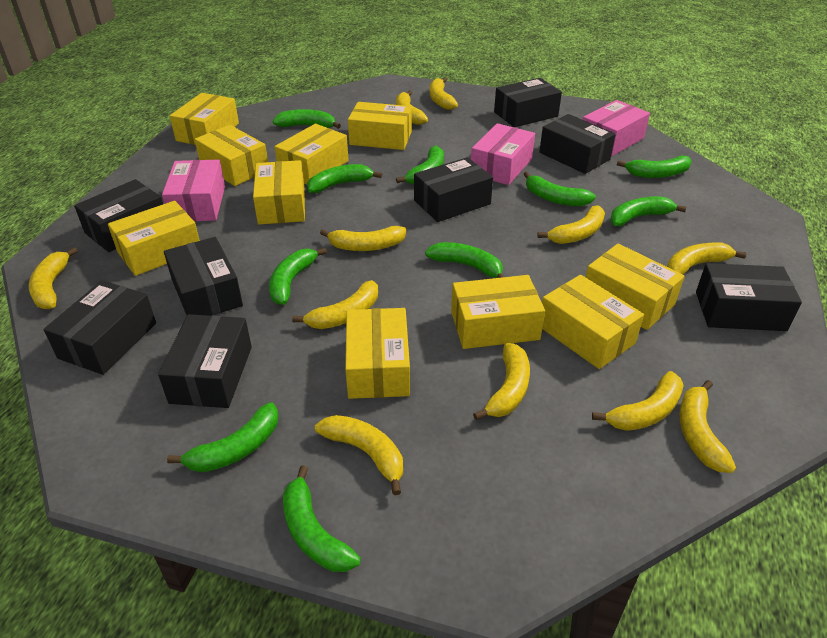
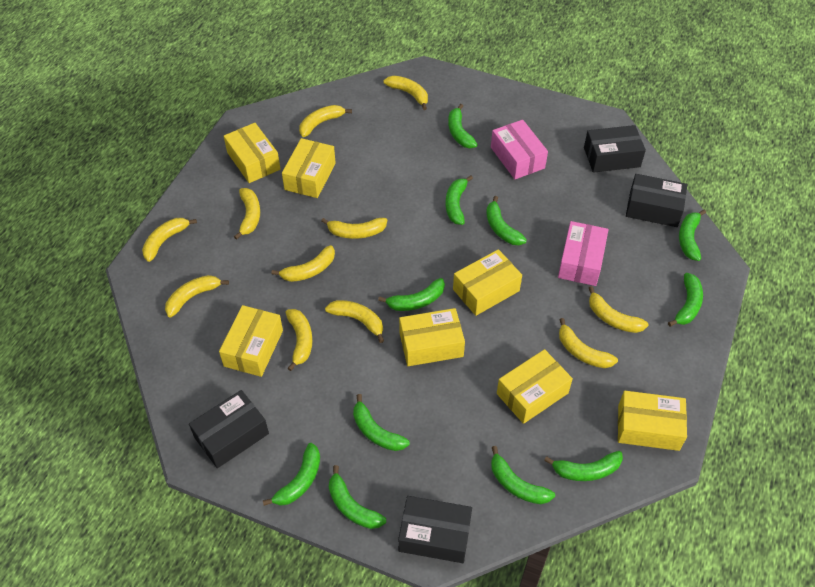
black box: 8 -> 4
green banana: 10 -> 11
pink box: 3 -> 2
yellow box: 10 -> 7

